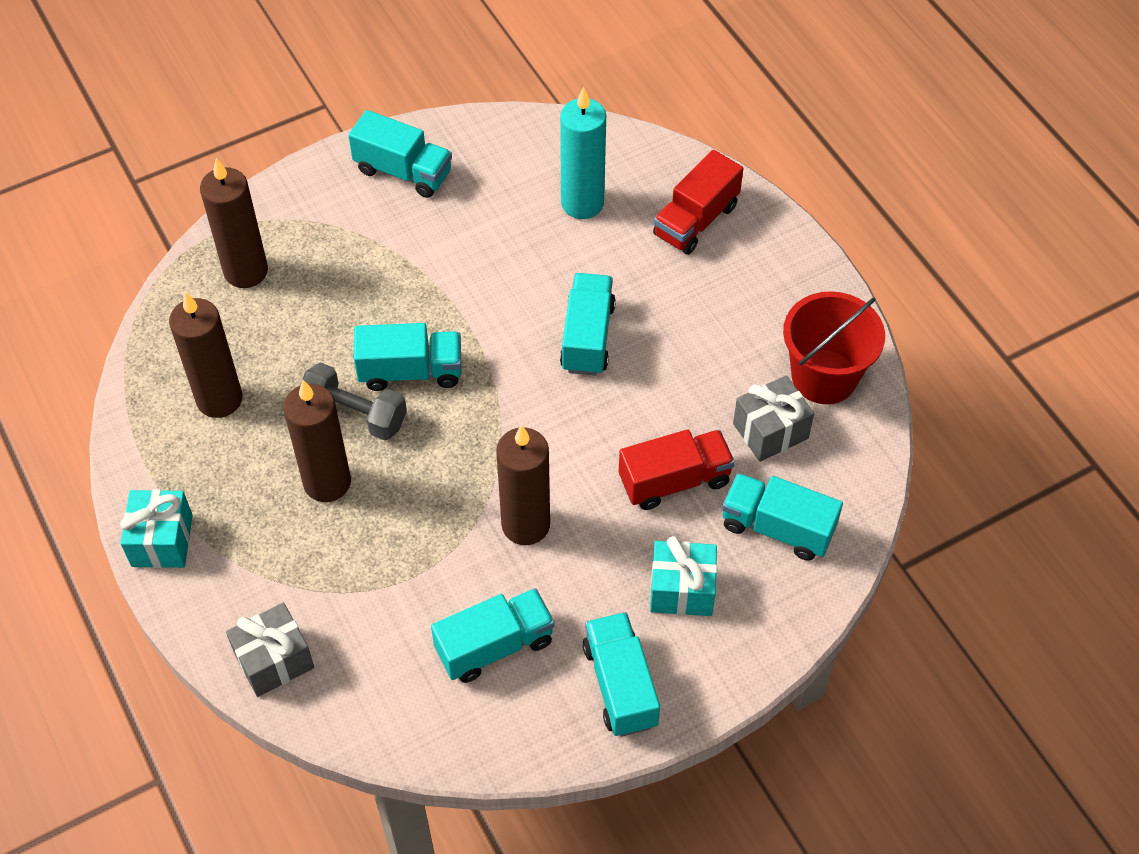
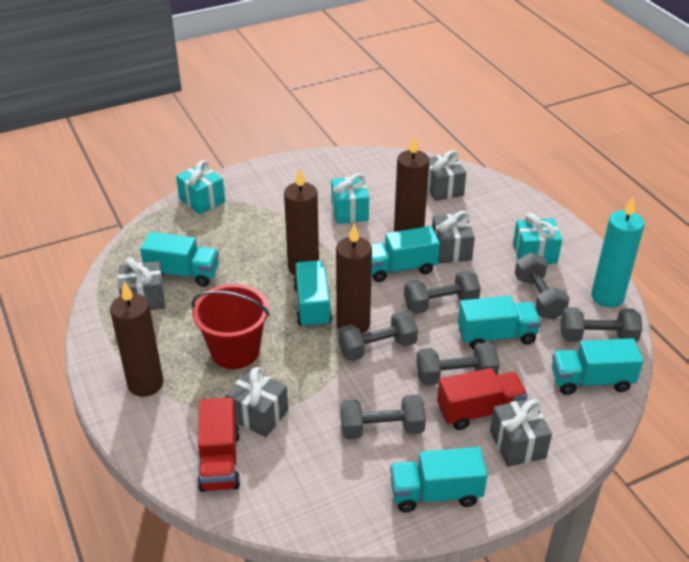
grey dumbbell: 1 -> 6
grey gift: 2 -> 5
turquoise gift: 2 -> 3

